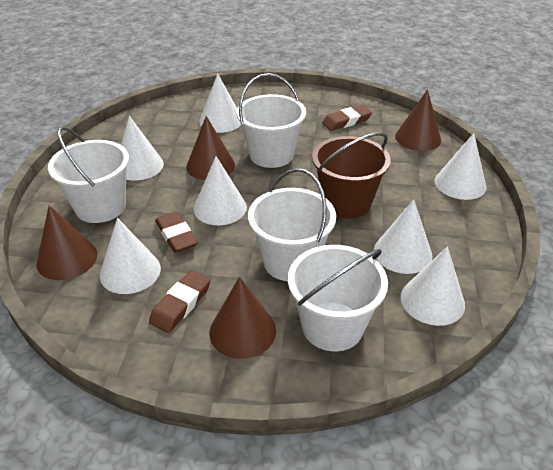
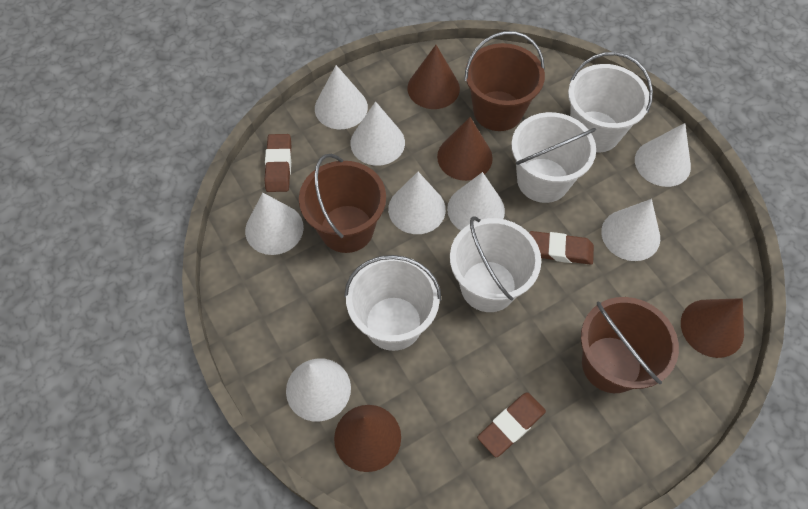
brown bucket: 1 -> 3
white cone: 7 -> 8

